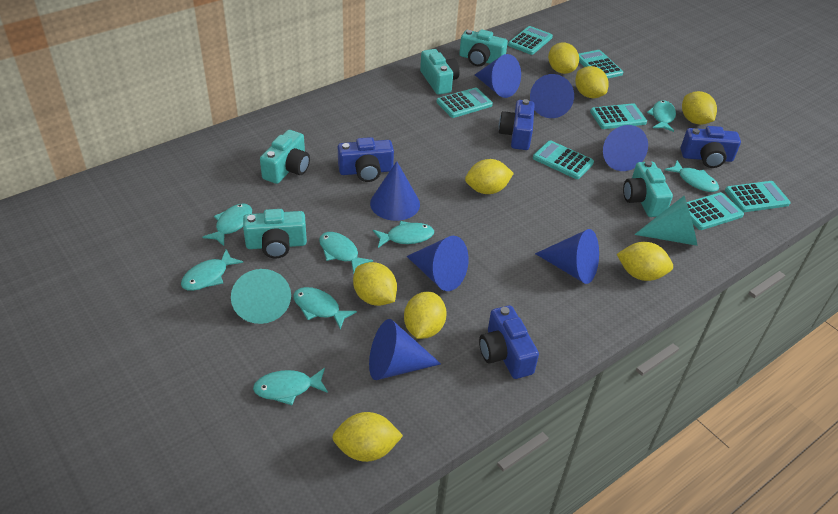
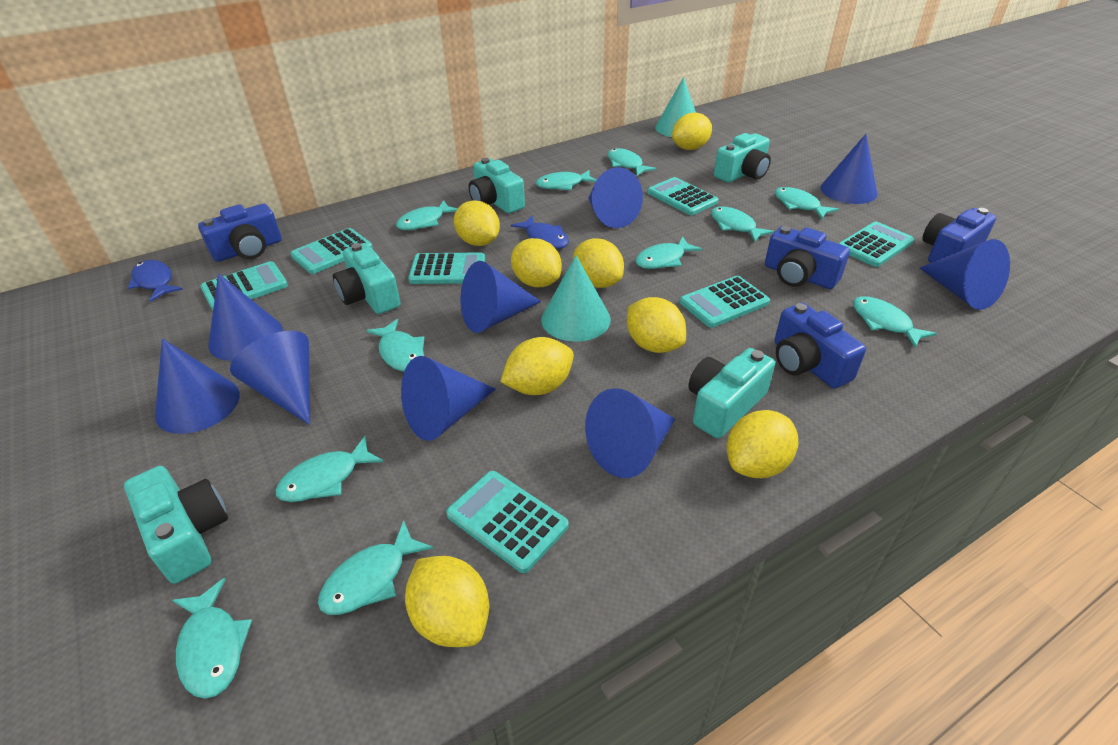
blue cone: 7 -> 9
blue fish: 0 -> 2
turquoise fish: 8 -> 11

